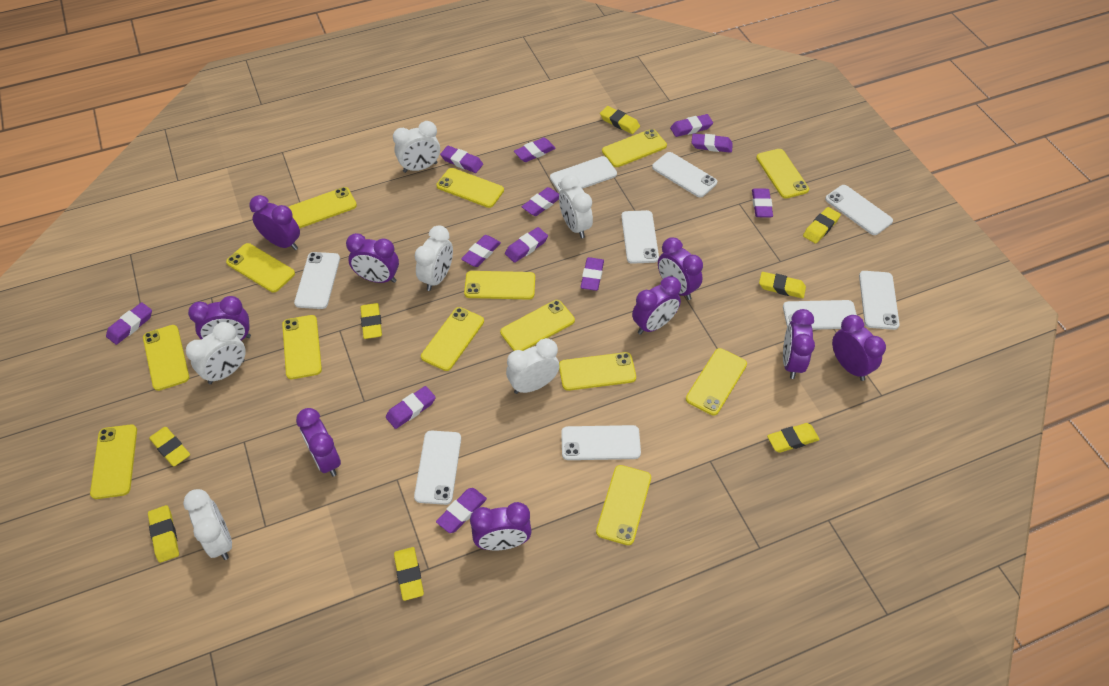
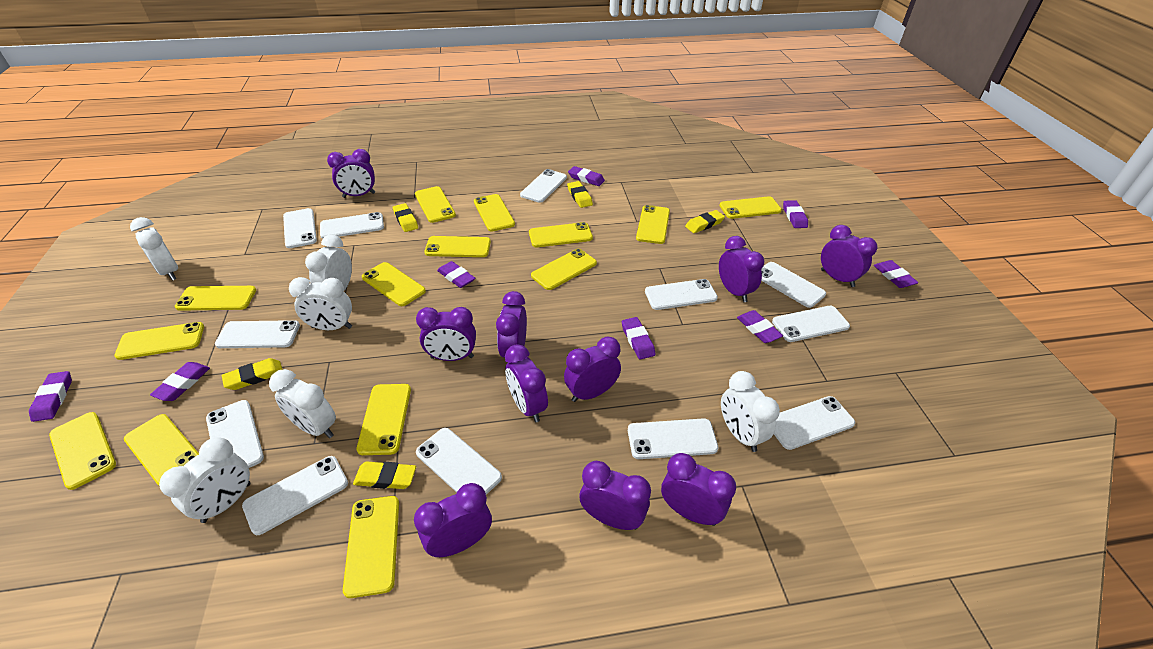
purple clock: 9 -> 10
purple eraser: 12 -> 8
white phone: 9 -> 12
yellow eraser: 8 -> 5

